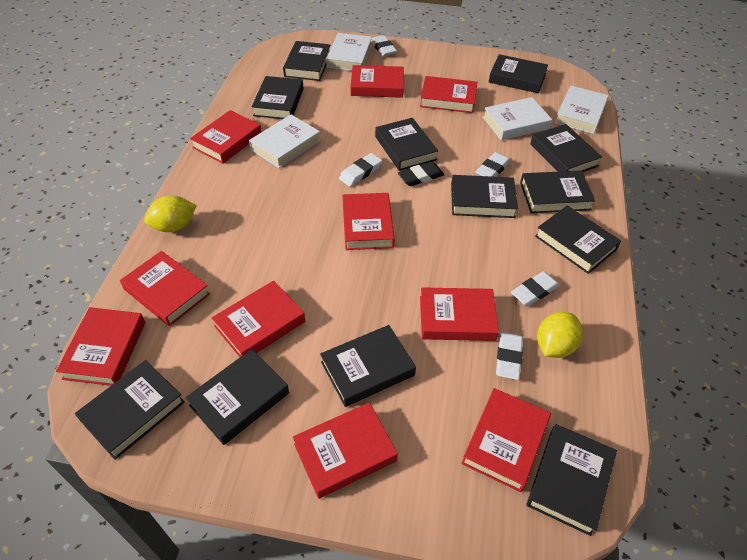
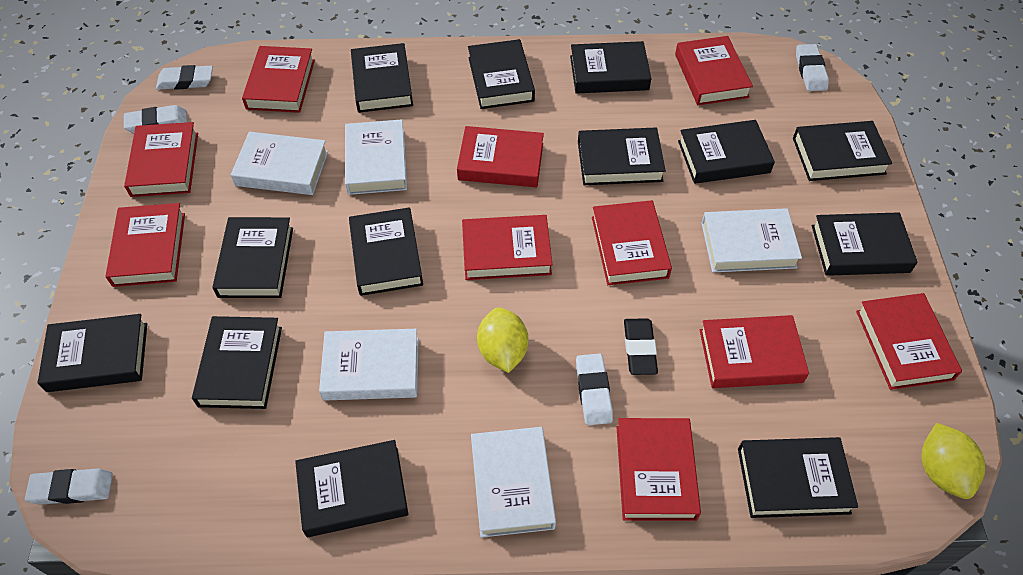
black book: 12 -> 13
white book: 4 -> 5

